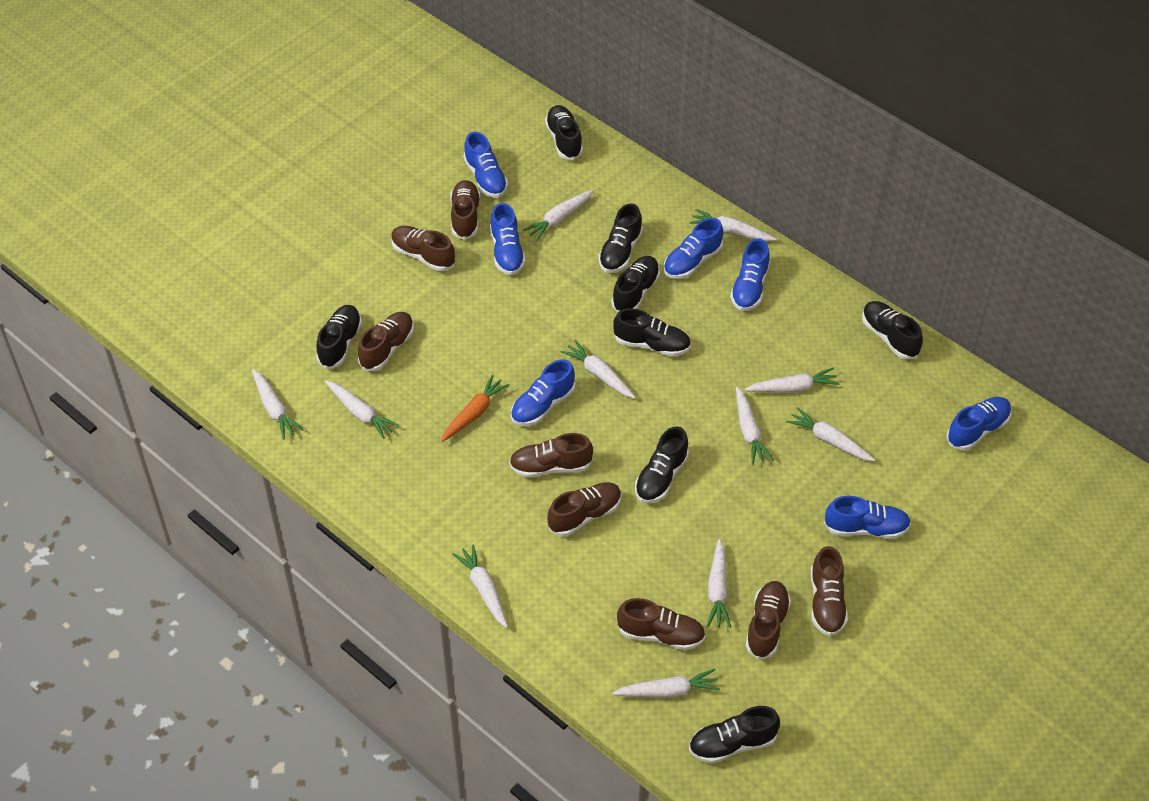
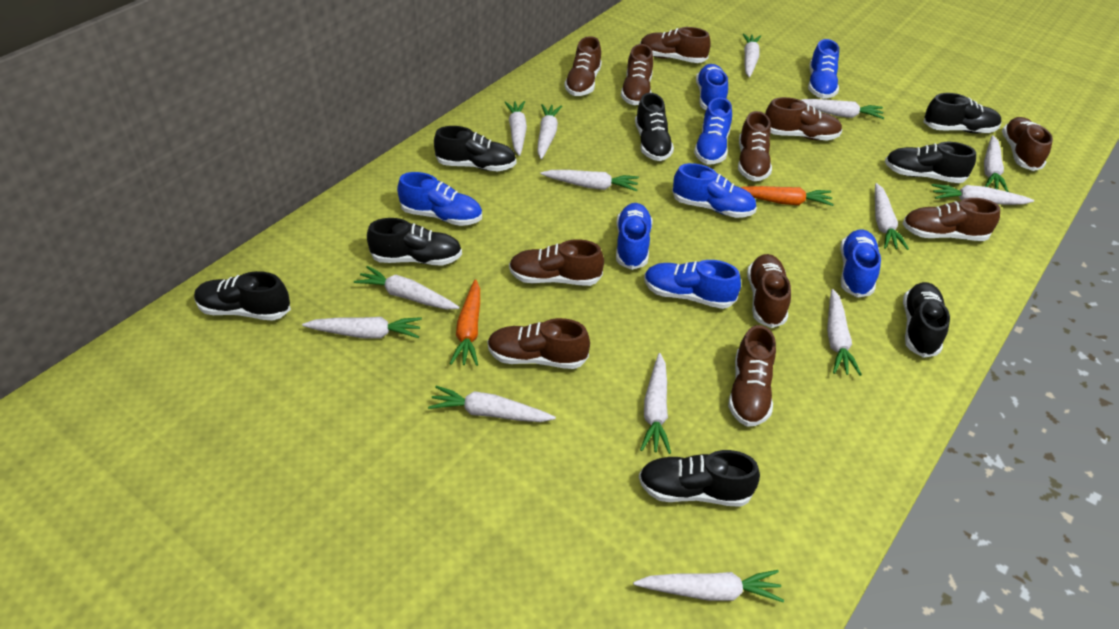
blue shoe: 7 -> 8
brown shoe: 8 -> 11
orange carrot: 1 -> 2
white carrot: 11 -> 14

